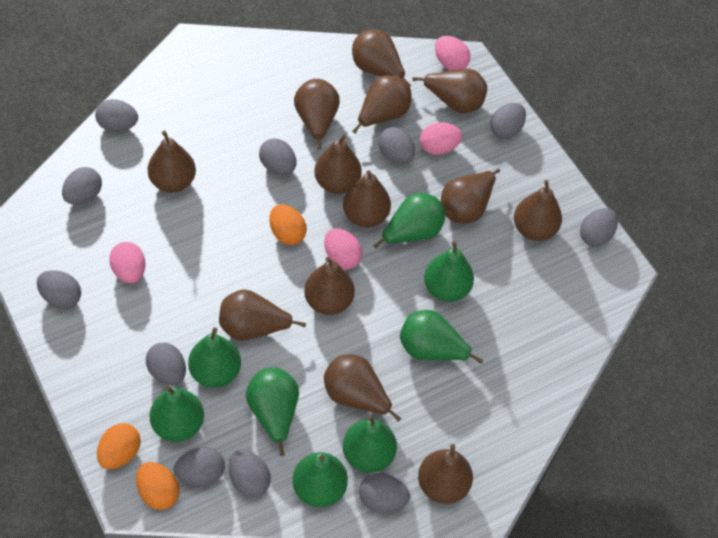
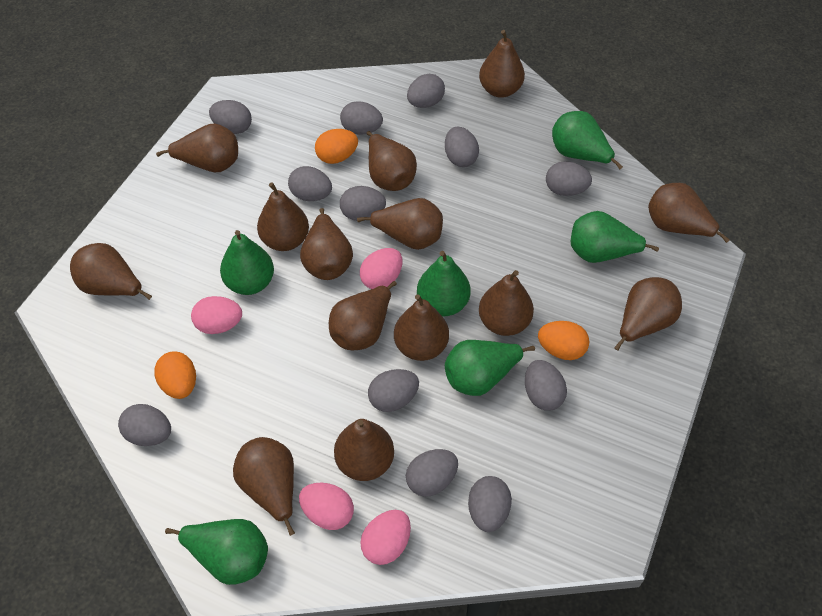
brown pear: 13 -> 14
green pear: 8 -> 6
grey egg: 11 -> 12

